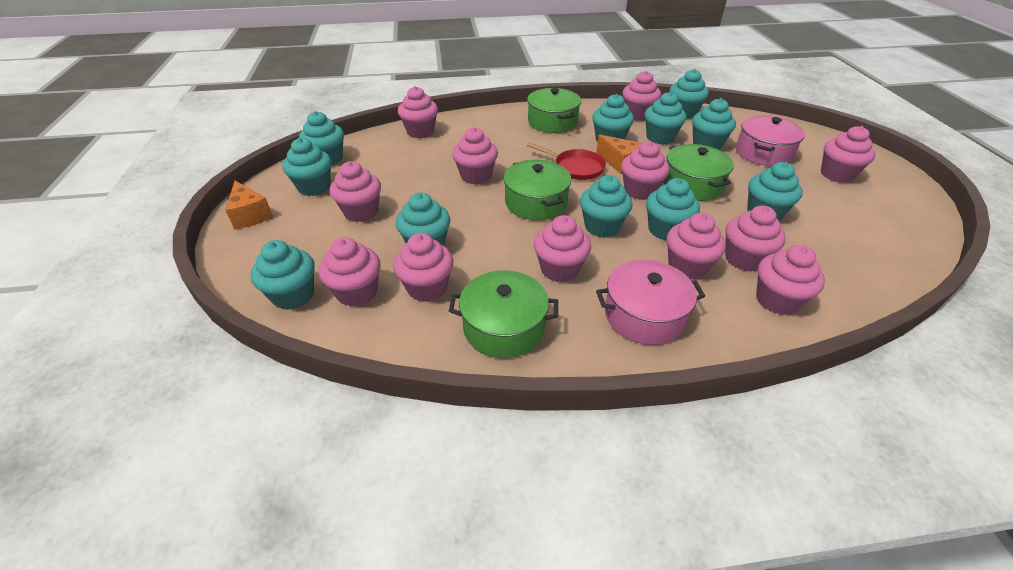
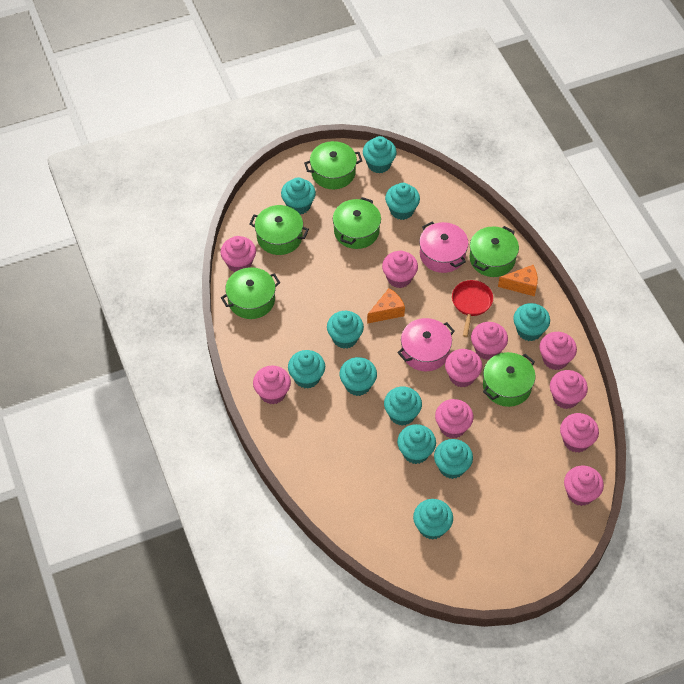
green pot: 4 -> 6
pink cupcake: 12 -> 10

